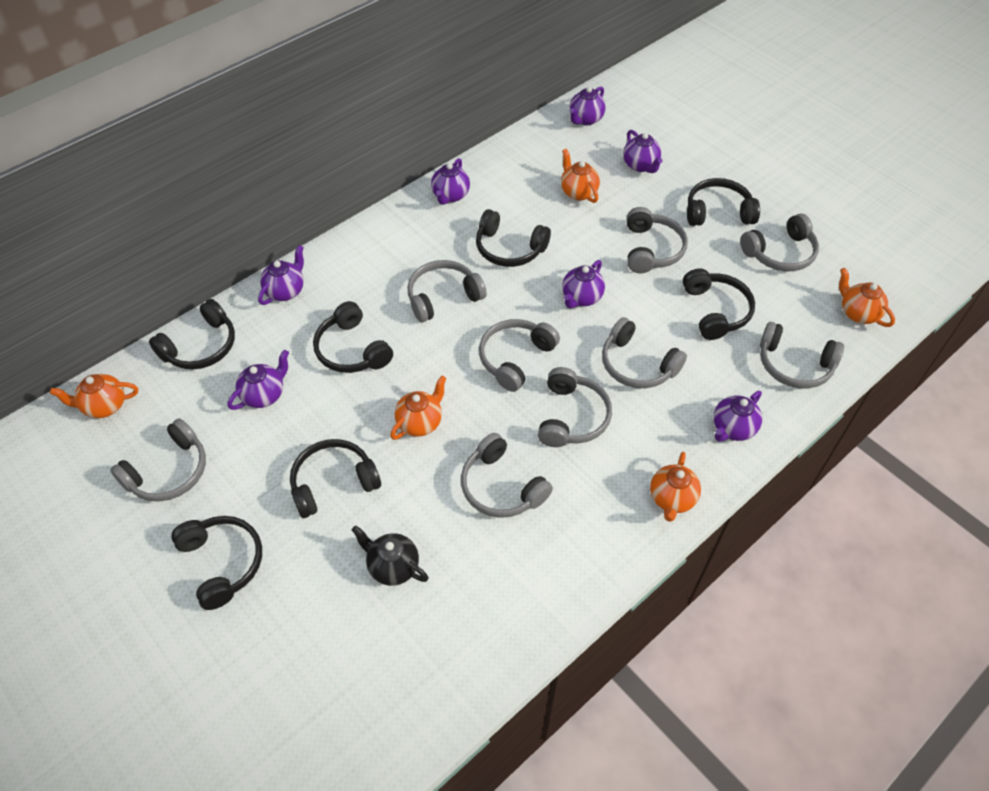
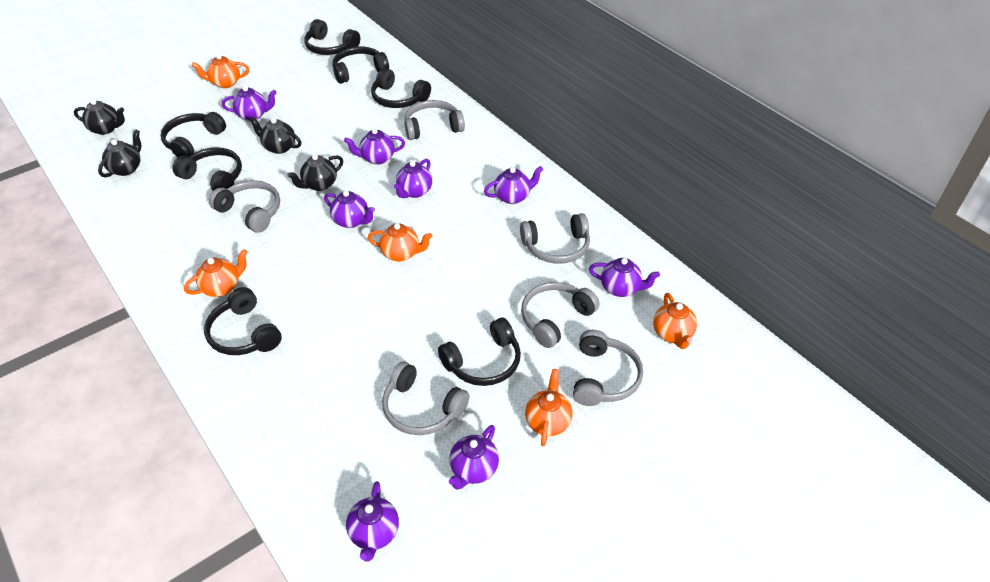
black teapot: 1 -> 4
grey headphones: 9 -> 6
purple teapot: 7 -> 8

